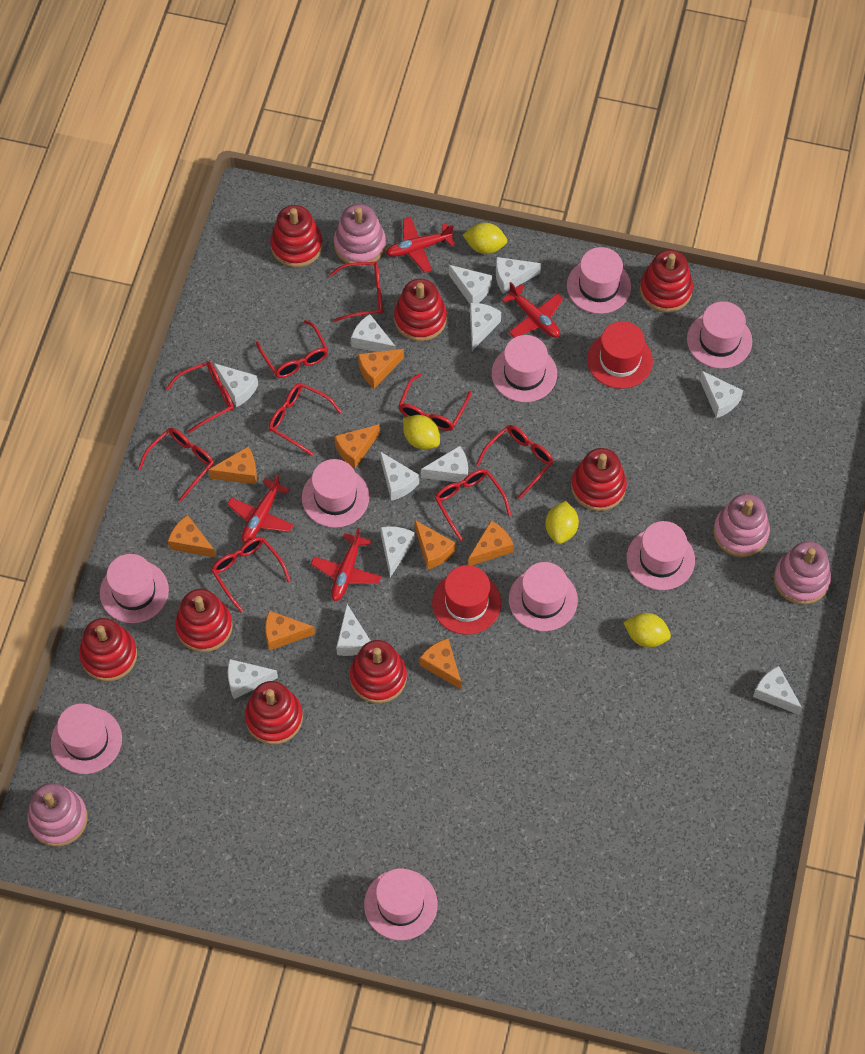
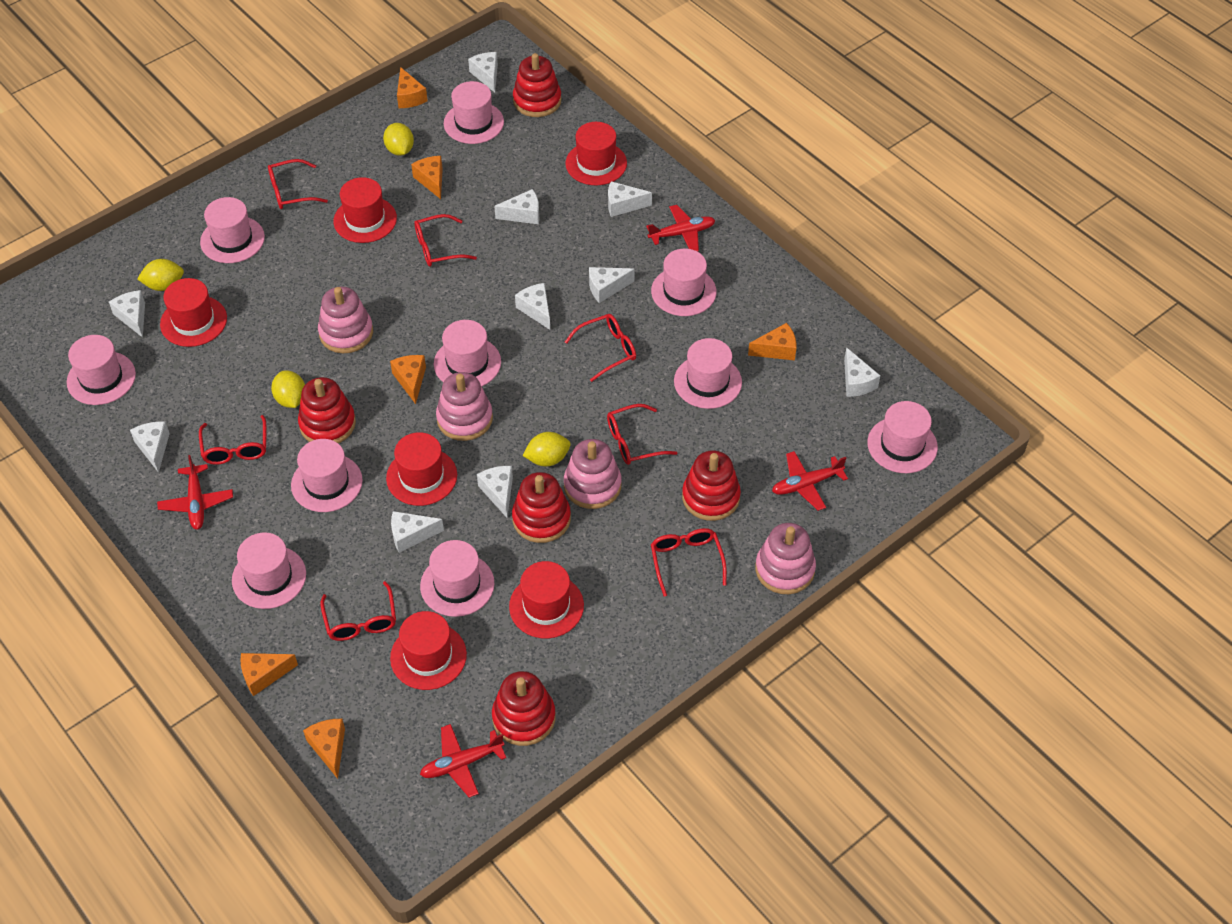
orange cheese: 8 -> 6
pink hat: 9 -> 10
red glasses: 9 -> 7
red hat: 2 -> 6
red stacking toy: 8 -> 5
white cheese: 12 -> 10

